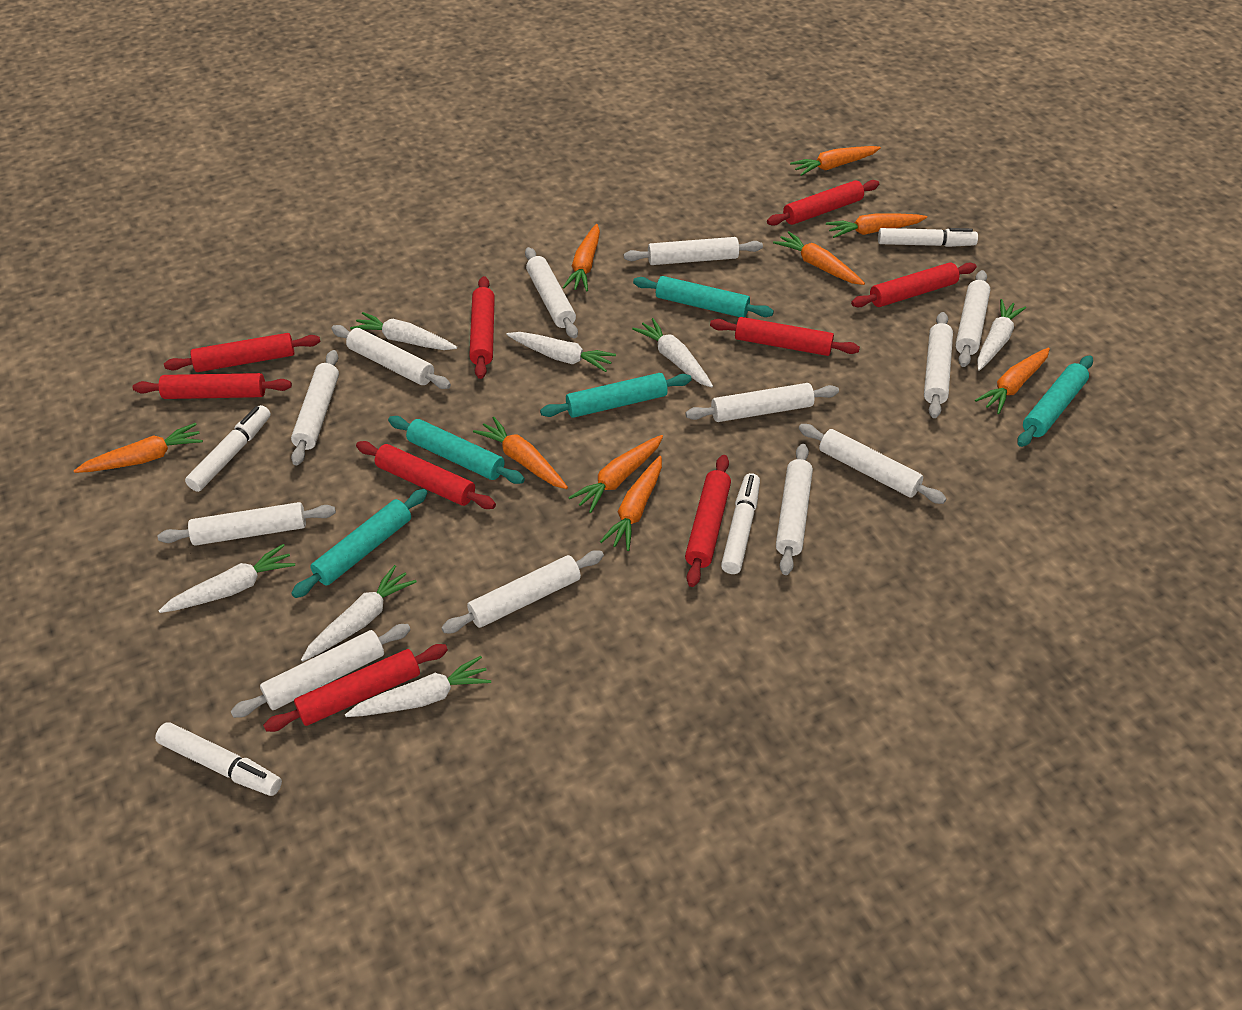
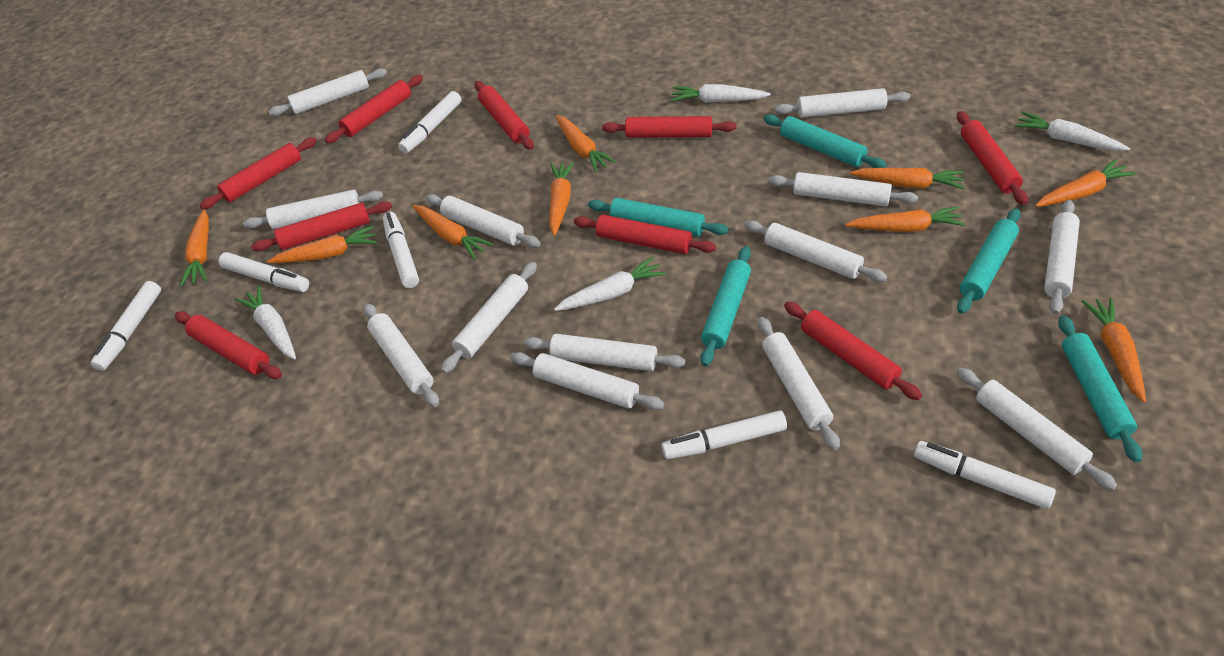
white carrot: 7 -> 4
white marker: 4 -> 6
white rolling pin: 12 -> 13

